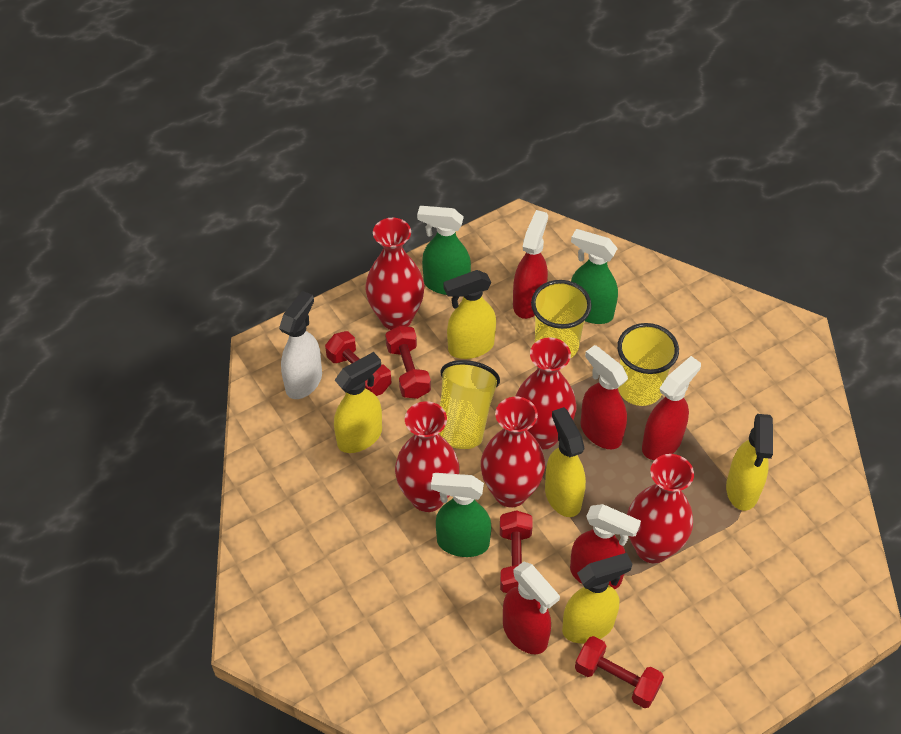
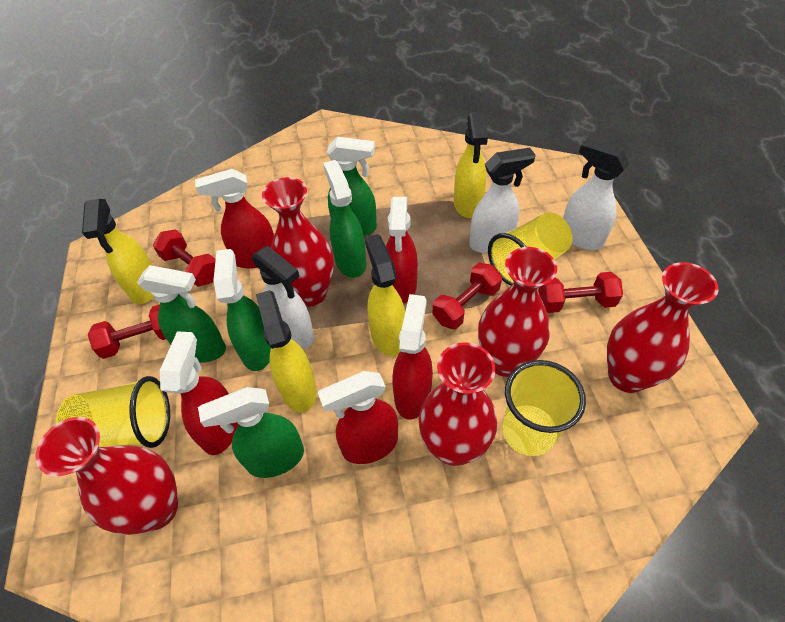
green spray bottle: 3 -> 5
white spray bottle: 1 -> 3
yellow spray bottle: 5 -> 4

